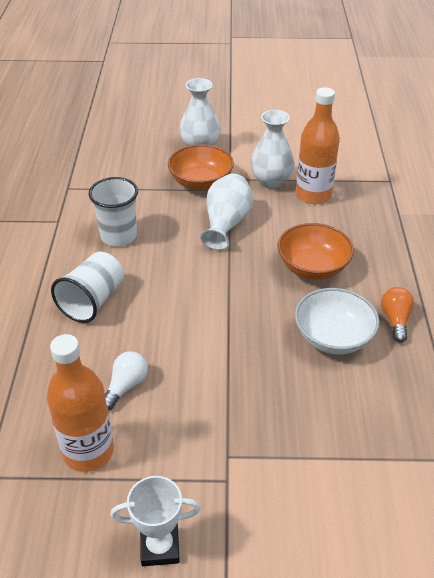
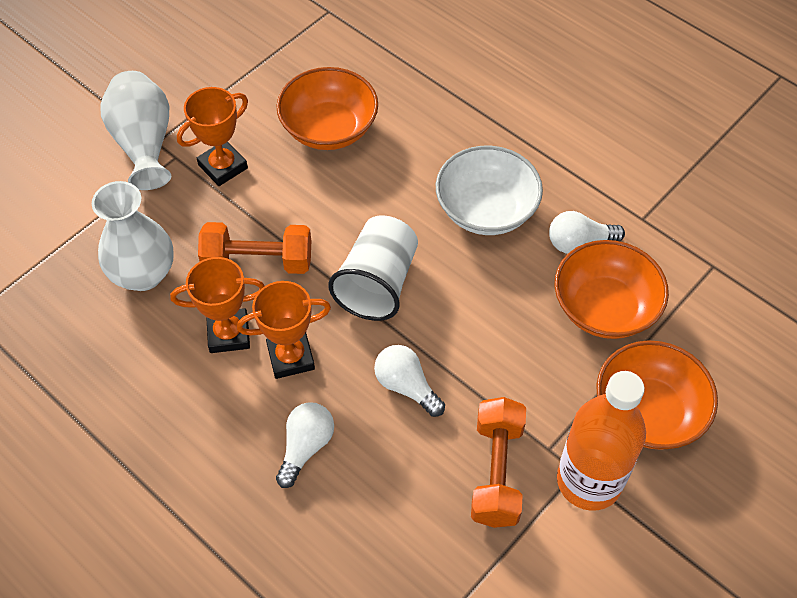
orange bottle: 2 -> 1
orange bowl: 2 -> 3
orange dumbbell: 0 -> 2
orange light bulb: 1 -> 0
orange trophy: 0 -> 3
white cup: 2 -> 1
white light bulb: 1 -> 3
white trophy: 1 -> 0
white vase: 3 -> 2

